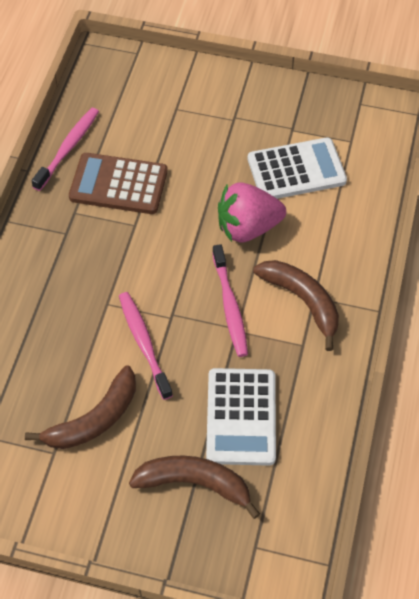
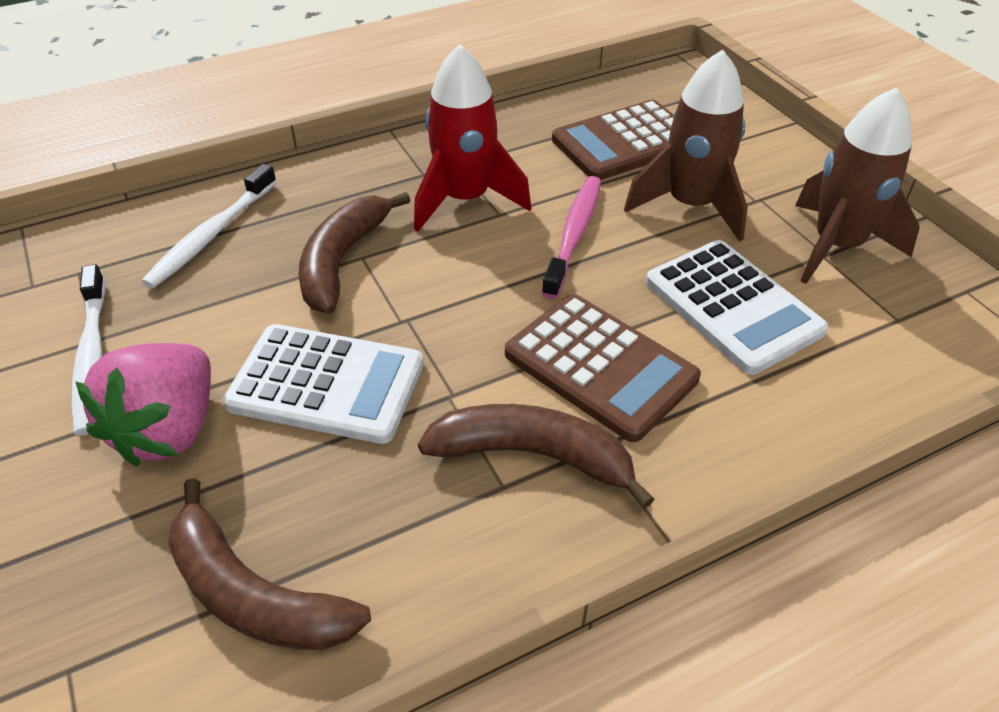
brown calculator: 1 -> 2
brown rocket: 0 -> 2
pink toothbrush: 3 -> 1
red rocket: 0 -> 1
white toothbrush: 0 -> 2

